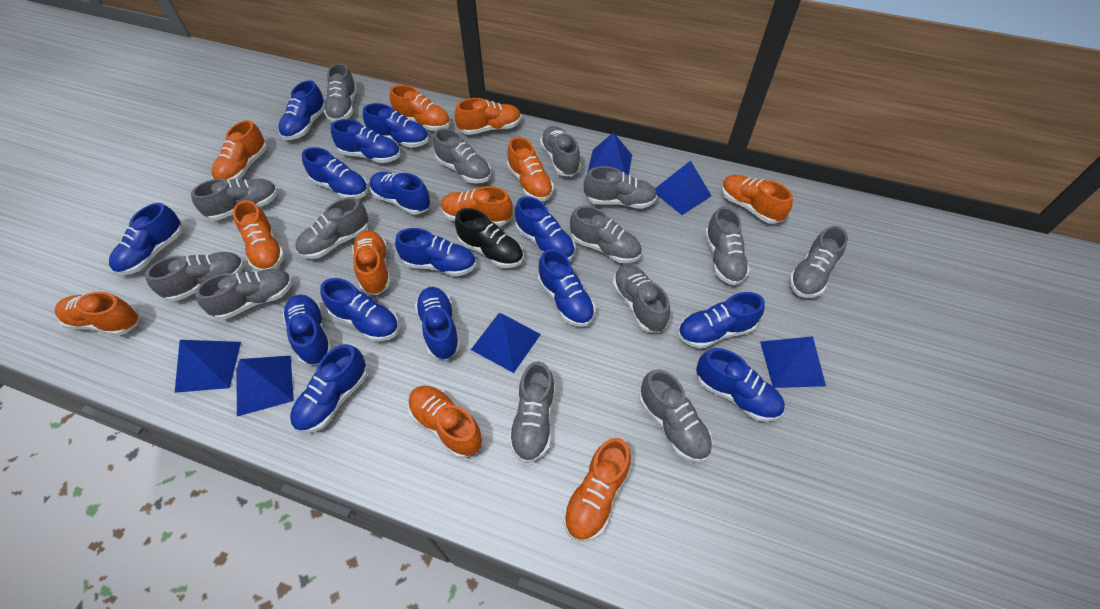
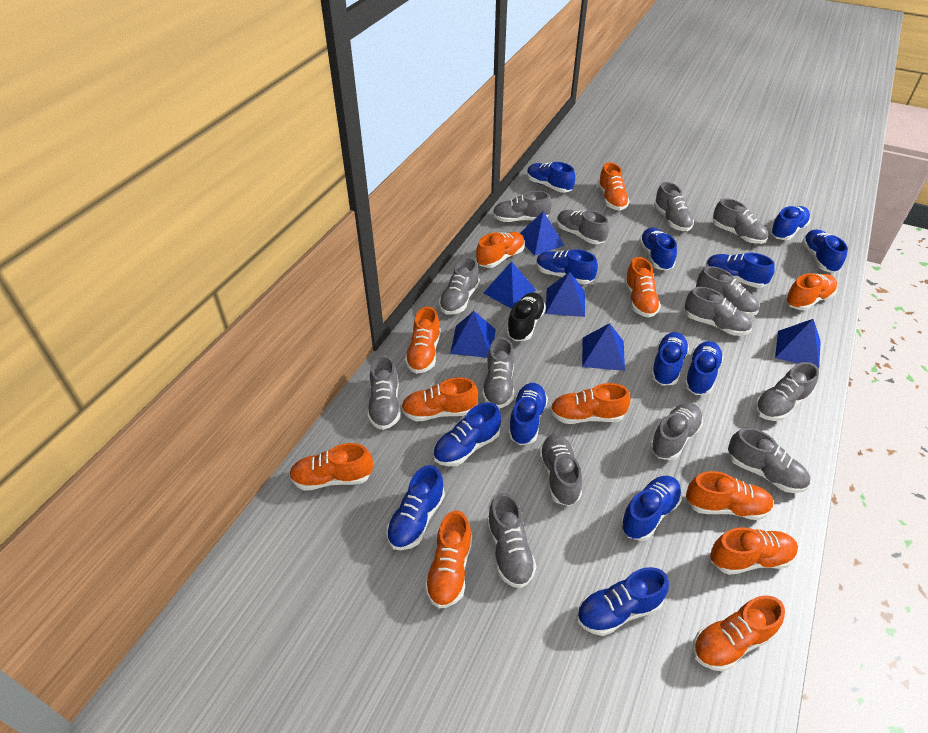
blue shoe: 15 -> 13
orange shoe: 11 -> 12

